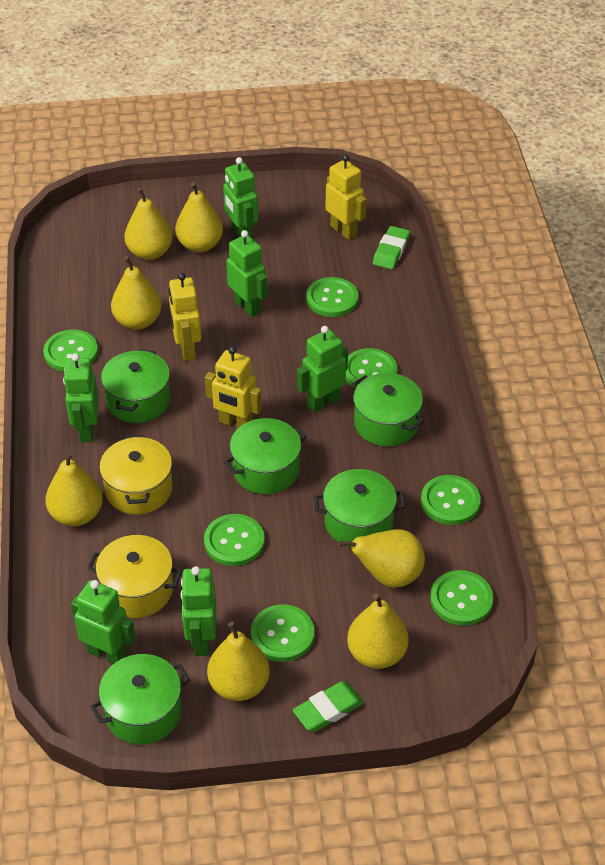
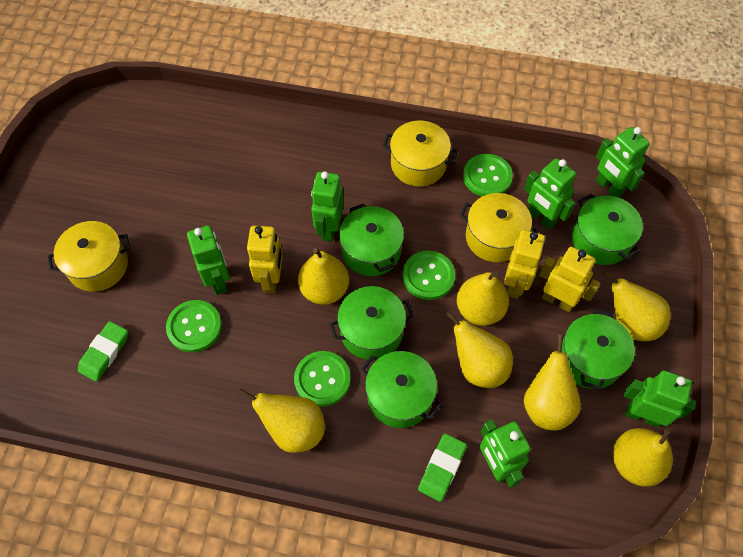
green button: 7 -> 4
yellow pot: 2 -> 3

